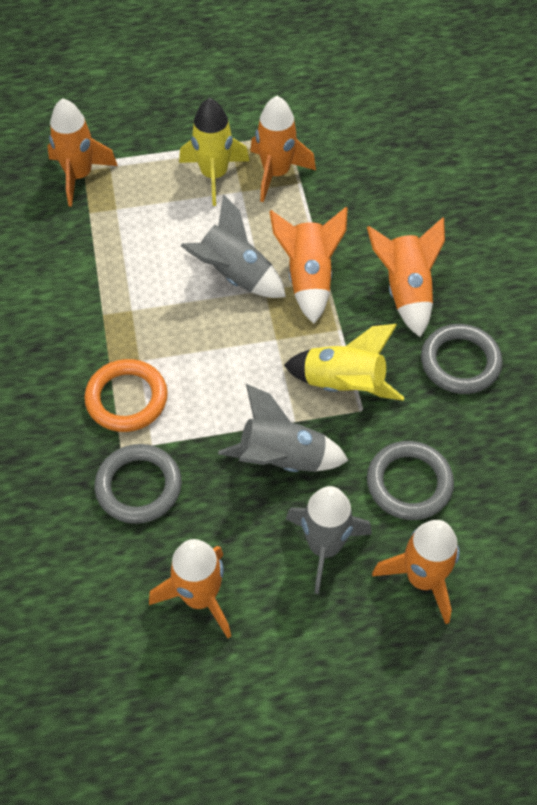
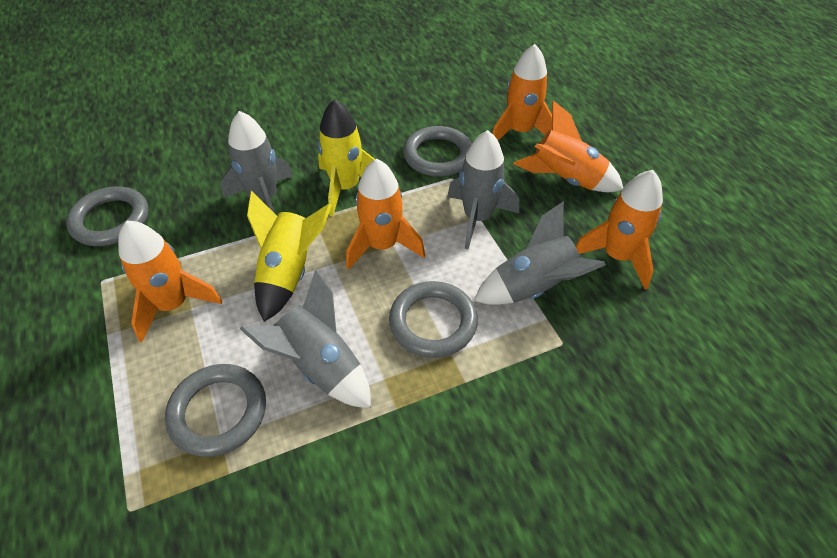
grey ring: 3 -> 4
grey rocket: 3 -> 4
orange ring: 1 -> 0
orange rocket: 6 -> 5

